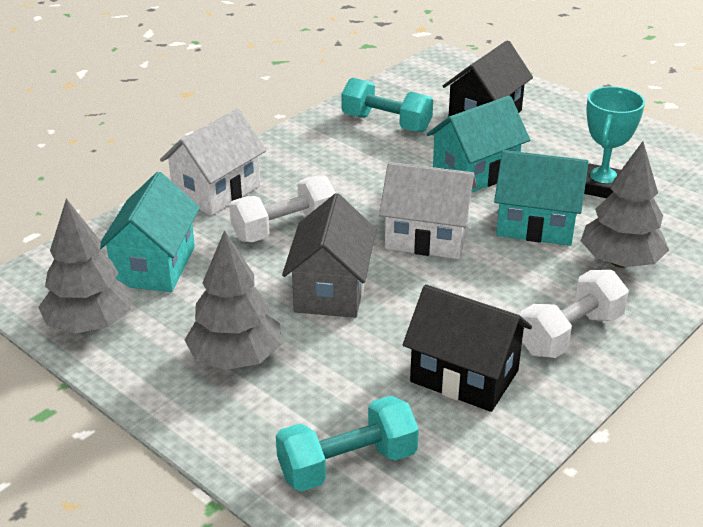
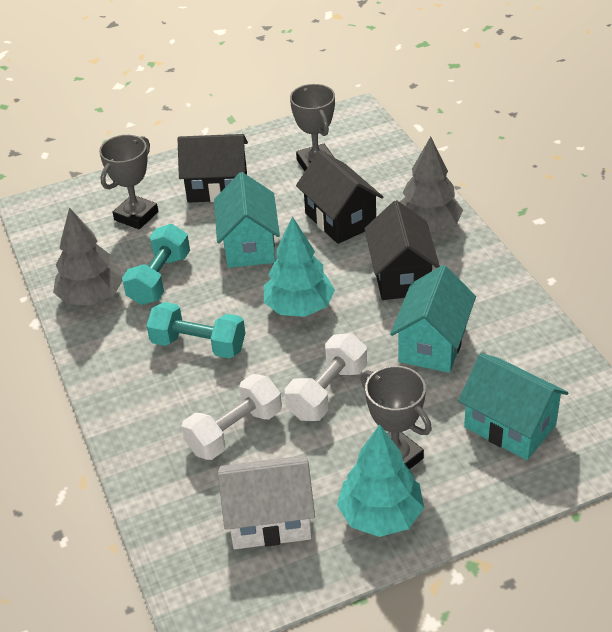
black house: 2 -> 3
grey house: 1 -> 0
grey tree: 3 -> 2
grey trophy: 0 -> 3
turquoise tree: 0 -> 2
turquoise trophy: 1 -> 0
white house: 2 -> 1

